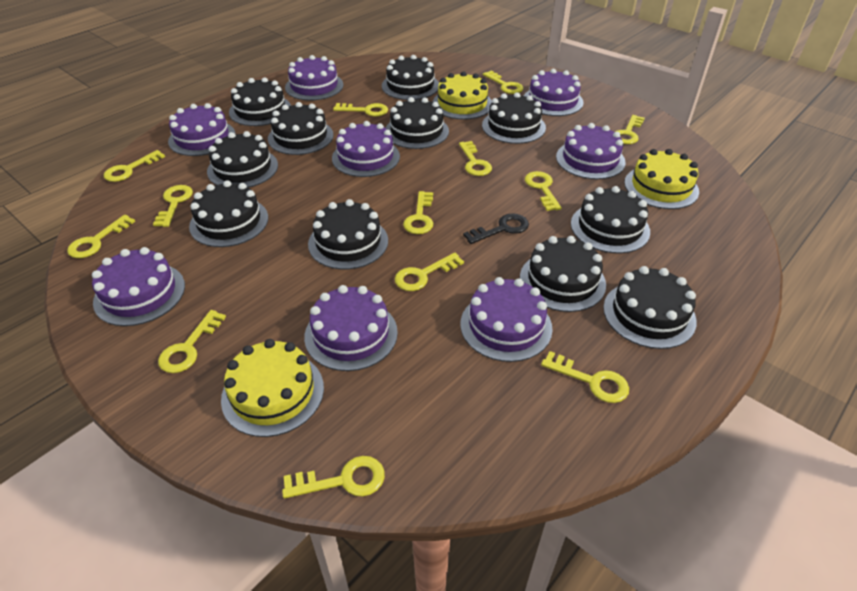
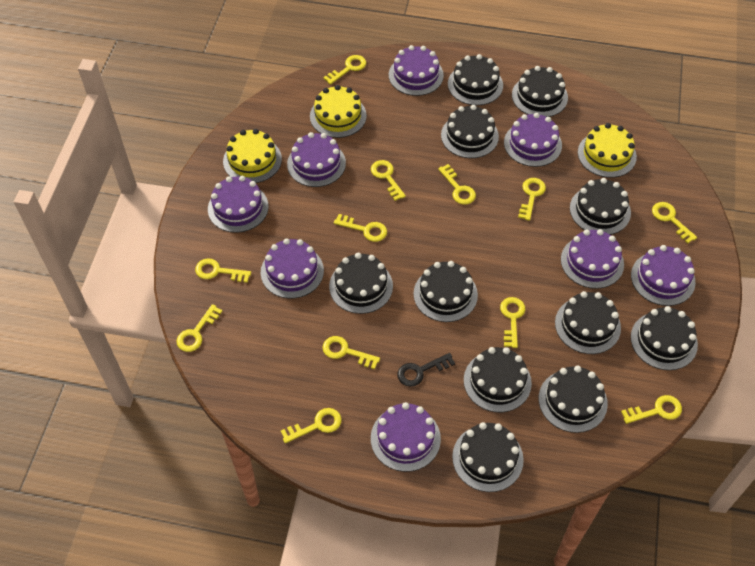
yellow key: 13 -> 12

